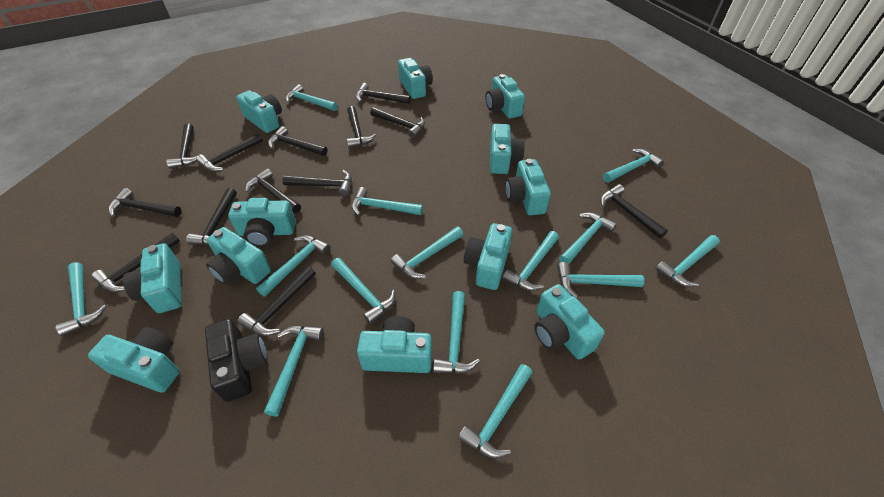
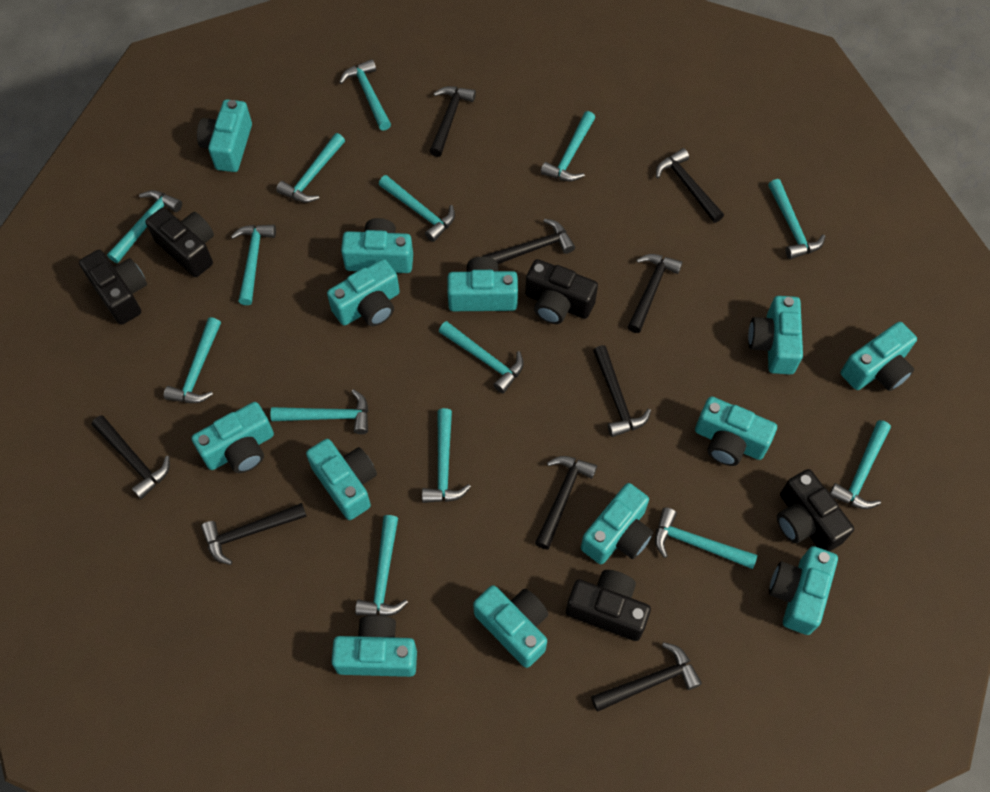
black camera: 1 -> 5
black hammer: 13 -> 9
turquoise camera: 12 -> 13

